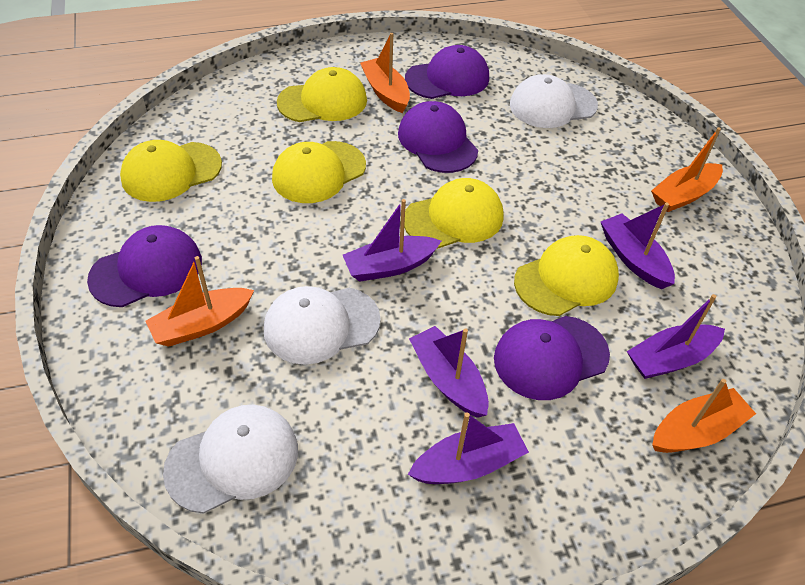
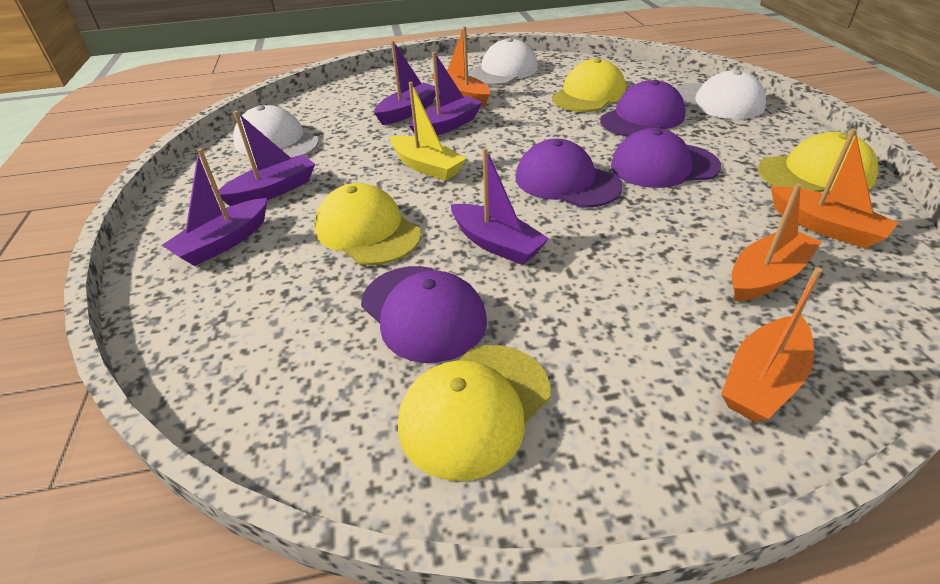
yellow boat: 0 -> 1
yellow cap: 5 -> 4

